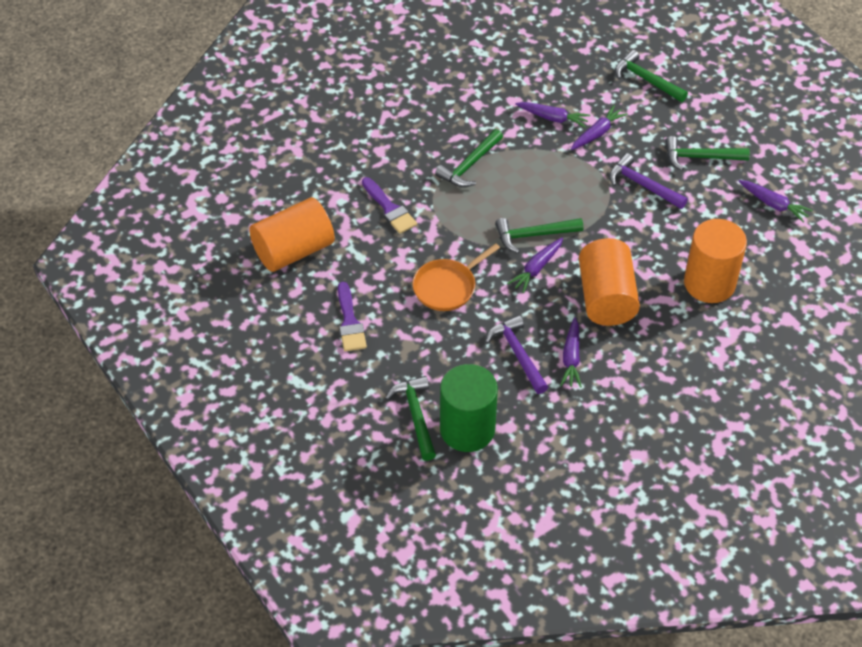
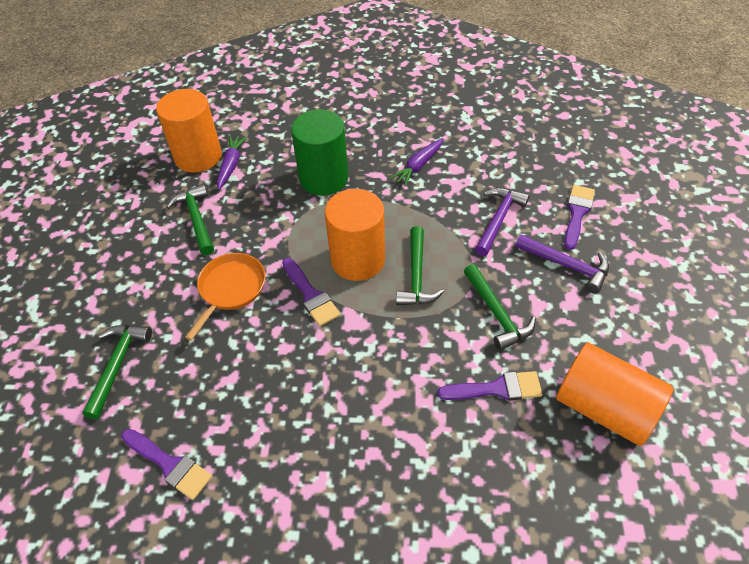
green hammer: 5 -> 4
purple brush: 2 -> 4
purple carrot: 5 -> 2

